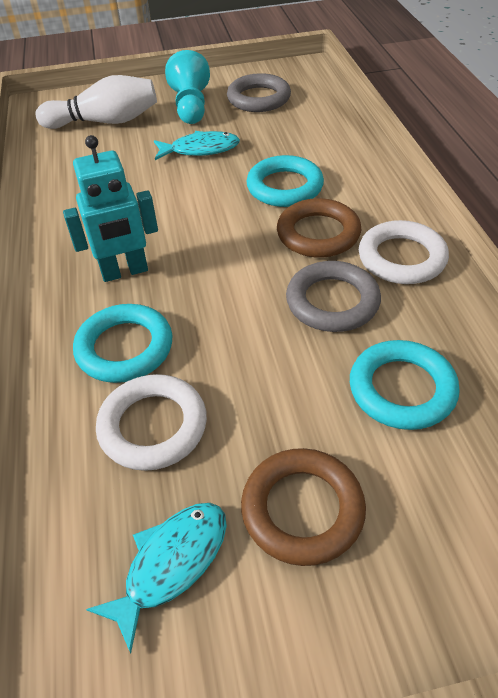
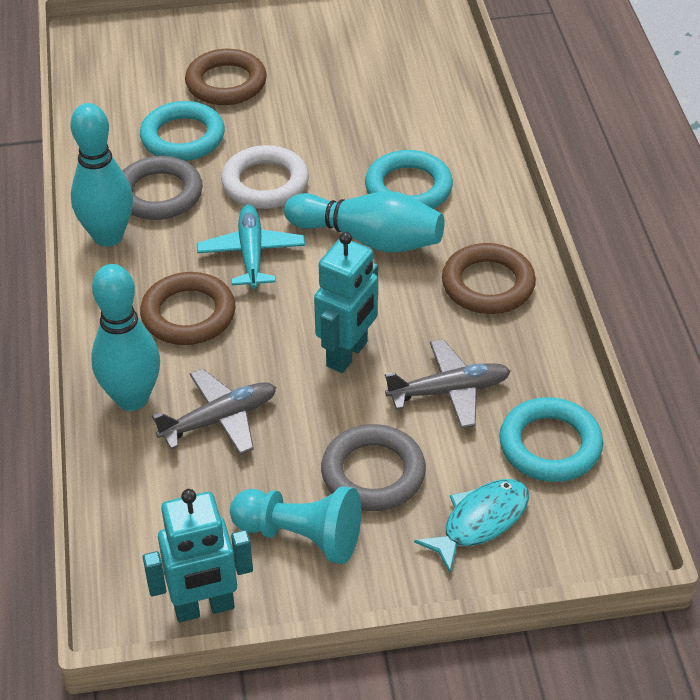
brown ring: 2 -> 3
grey plane: 0 -> 2
turquoise bowling pin: 0 -> 3
turquoise fish: 2 -> 1
turquoise plane: 0 -> 1
turquoise robot: 1 -> 2
white bowling pin: 1 -> 0
white ring: 2 -> 1

